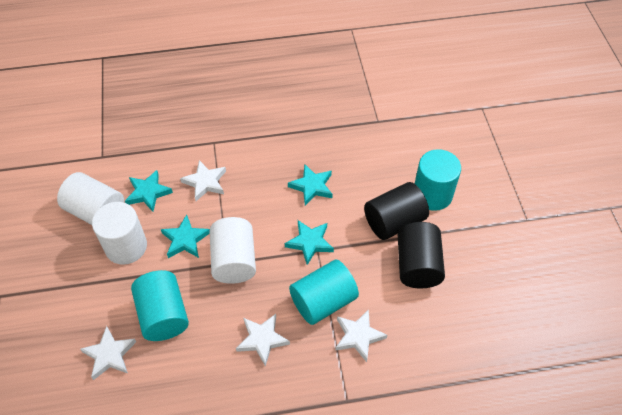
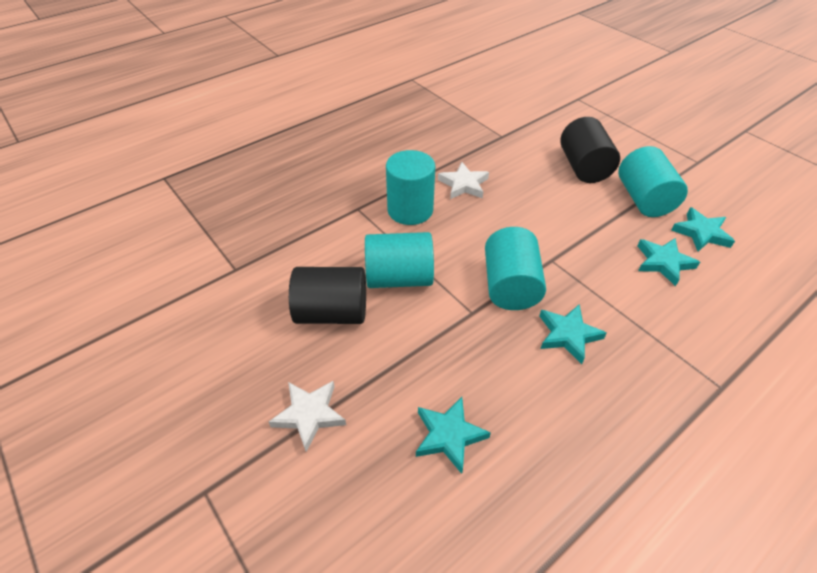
turquoise cylinder: 3 -> 4
white cylinder: 3 -> 0
white star: 4 -> 2

